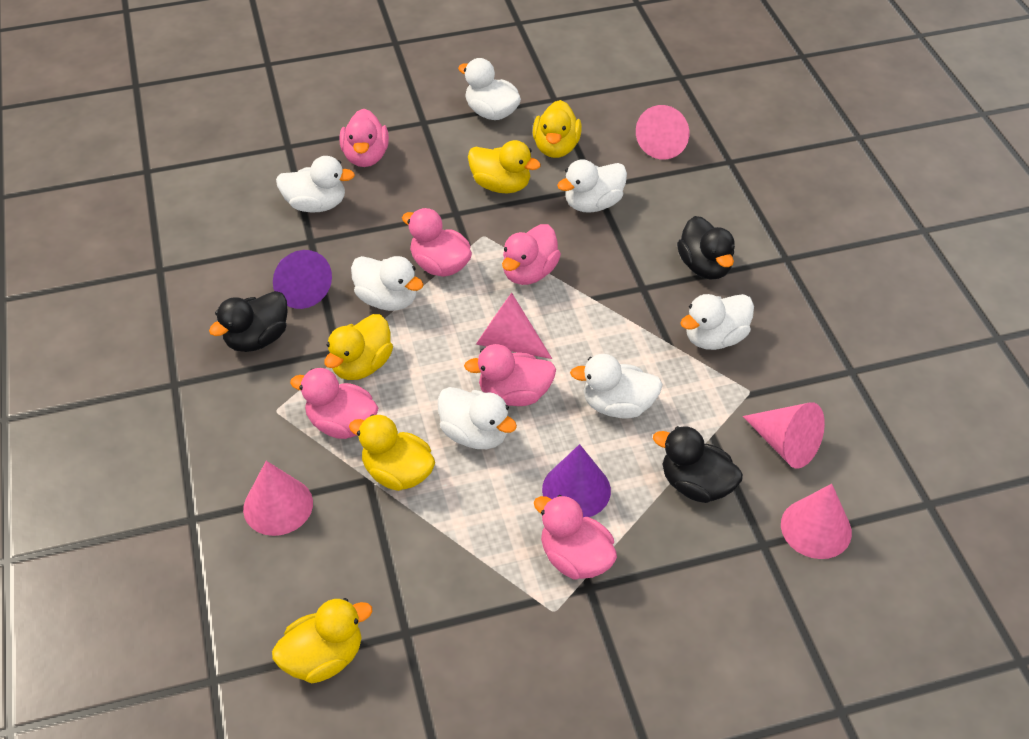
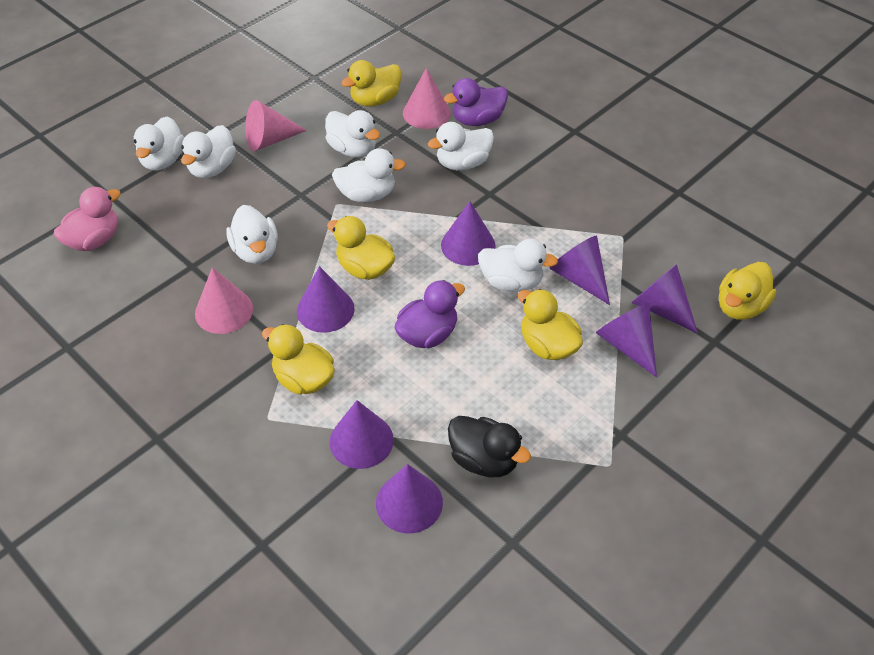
black duck: 3 -> 1
pink cone: 5 -> 3
pink duck: 6 -> 1
purple cone: 2 -> 7
purple duck: 0 -> 2

